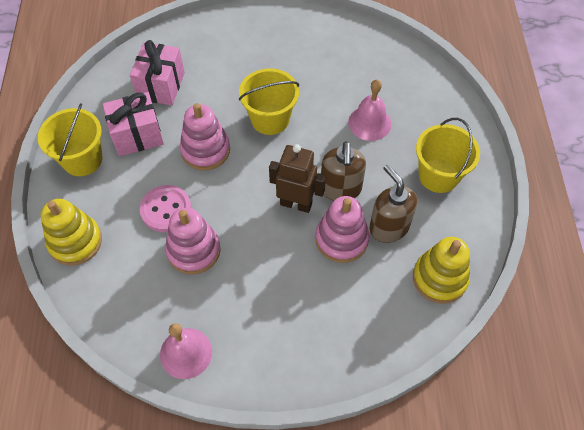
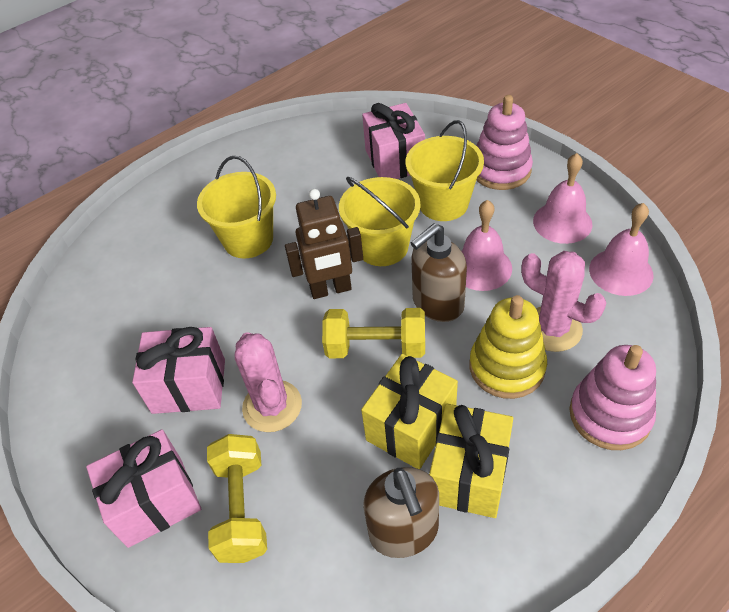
pink bell: 2 -> 3
pink button: 1 -> 0
pink cactus: 0 -> 2
pink gift: 2 -> 3
pink stacking toy: 3 -> 2
yellow dumbbell: 0 -> 2
yellow gift: 0 -> 2
yellow stacking toy: 2 -> 1

